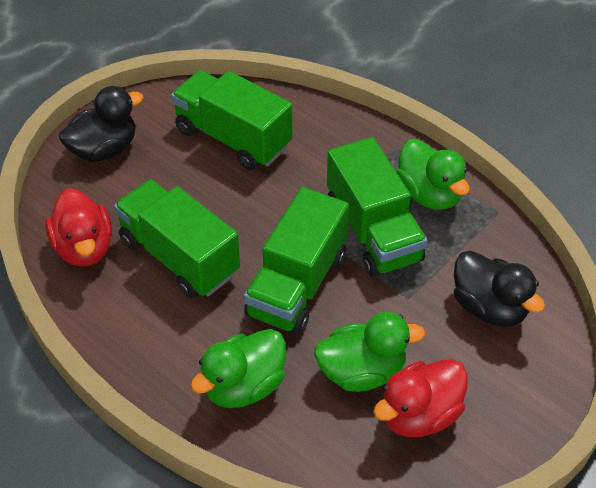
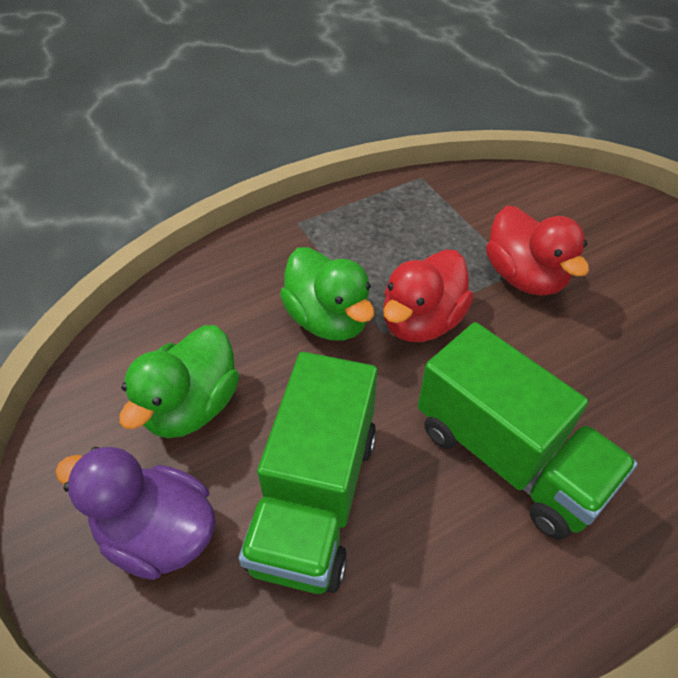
black duck: 2 -> 0
green duck: 3 -> 2
green truck: 4 -> 2
purple duck: 0 -> 1

